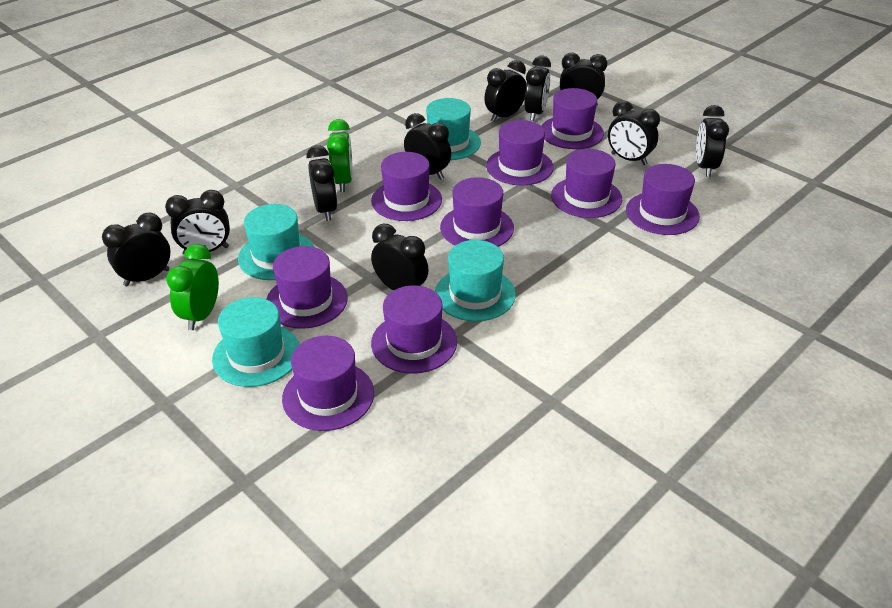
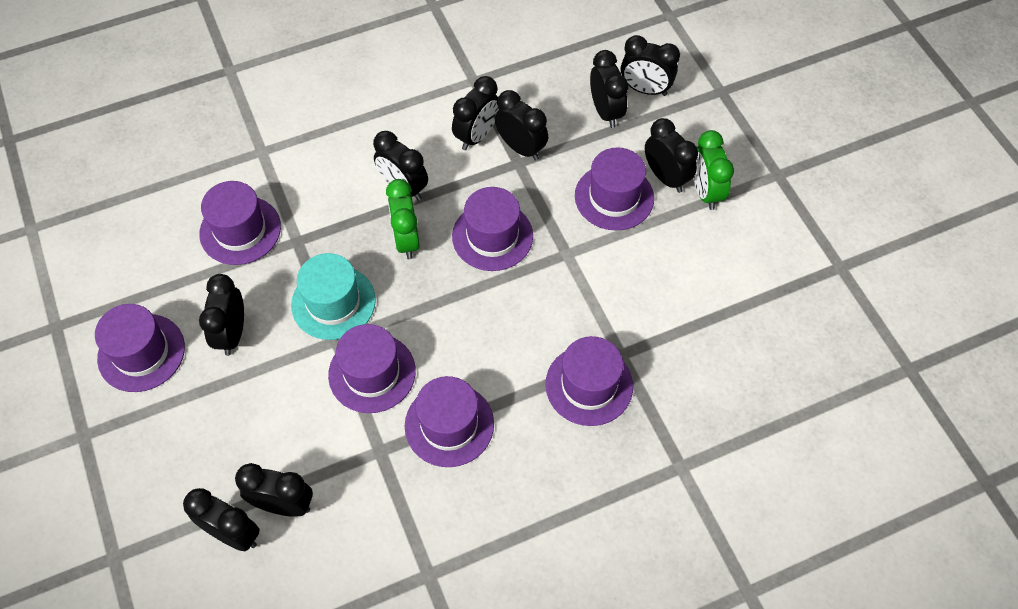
black clock: 10 -> 9
purple hat: 9 -> 7
turquoise hat: 4 -> 1

